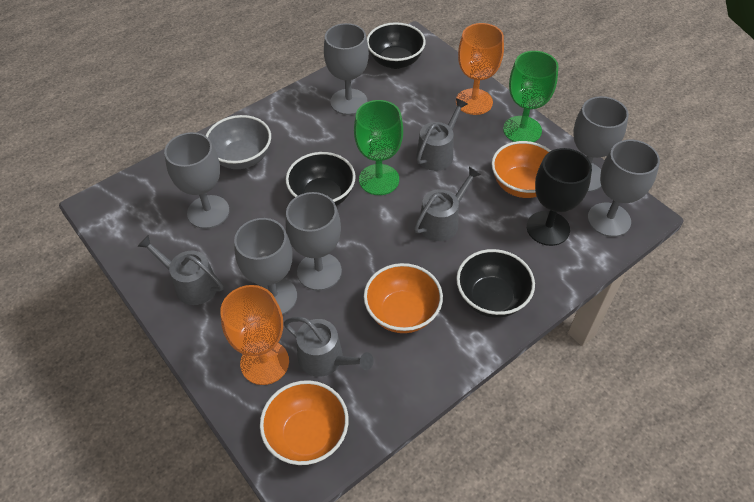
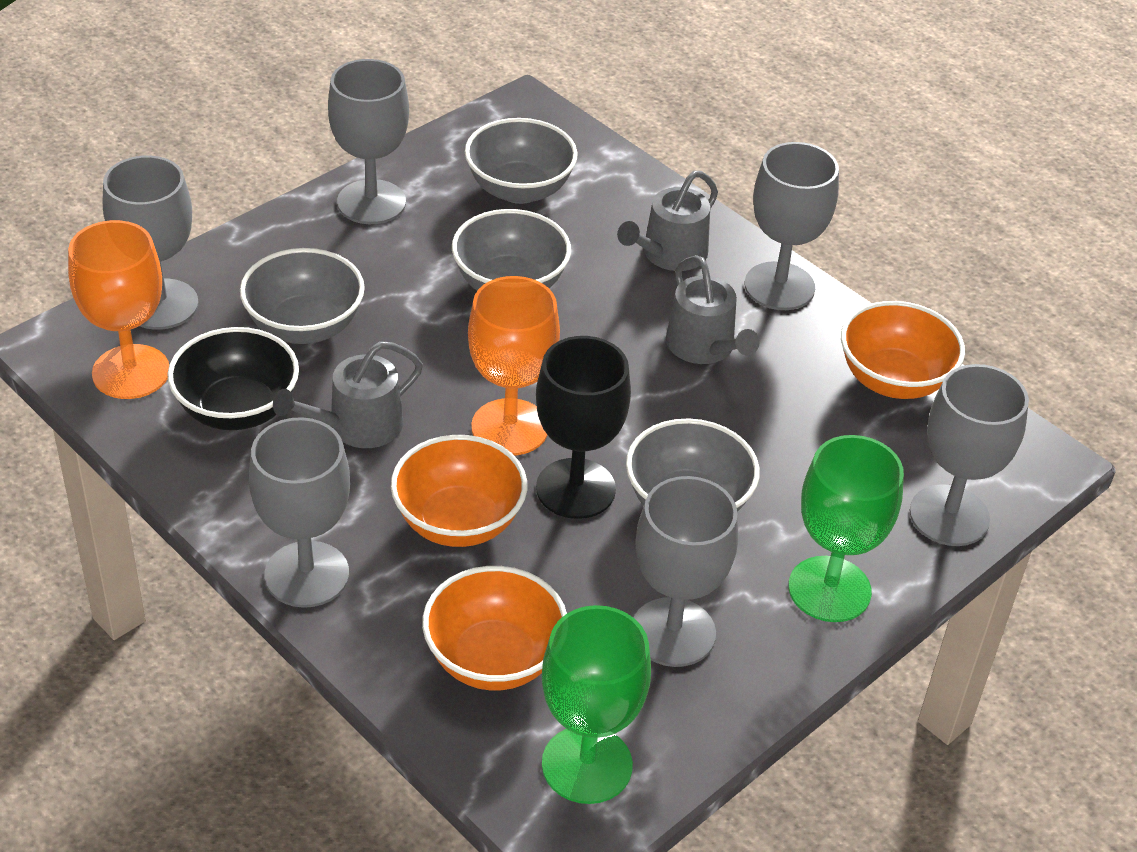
black bowl: 3 -> 1
grey bowl: 1 -> 4
grey watering can: 4 -> 3

